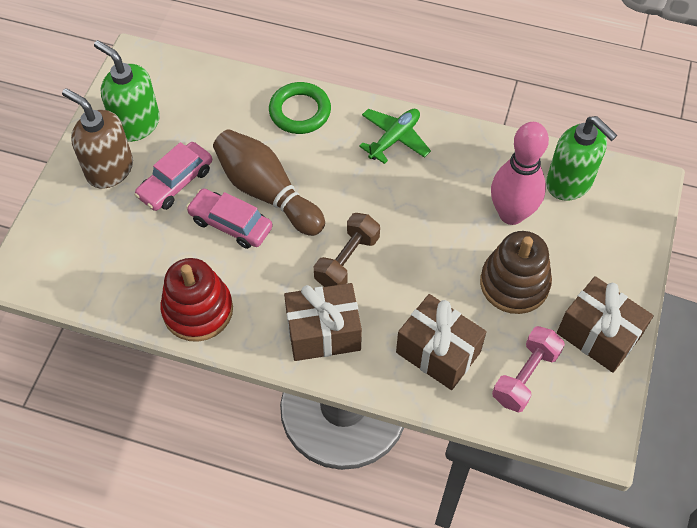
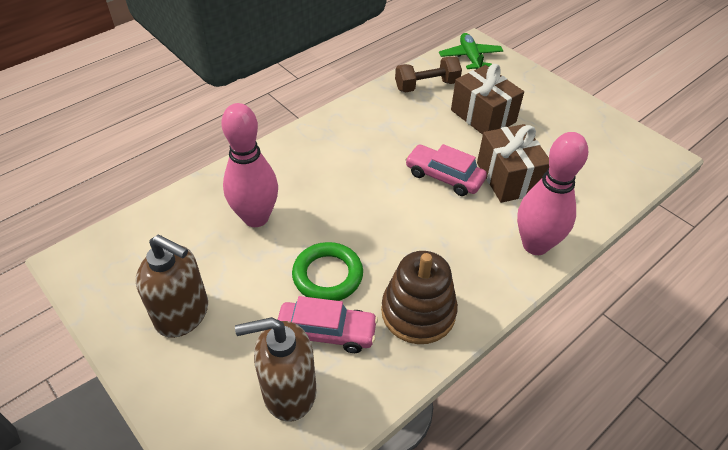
brown bowling pin: 1 -> 0
brown gift: 3 -> 2
brown soap dispenser: 1 -> 2
green soap dispenser: 2 -> 0
pink bowling pin: 1 -> 2
pink dumbbell: 1 -> 0
red stacking toy: 1 -> 0

